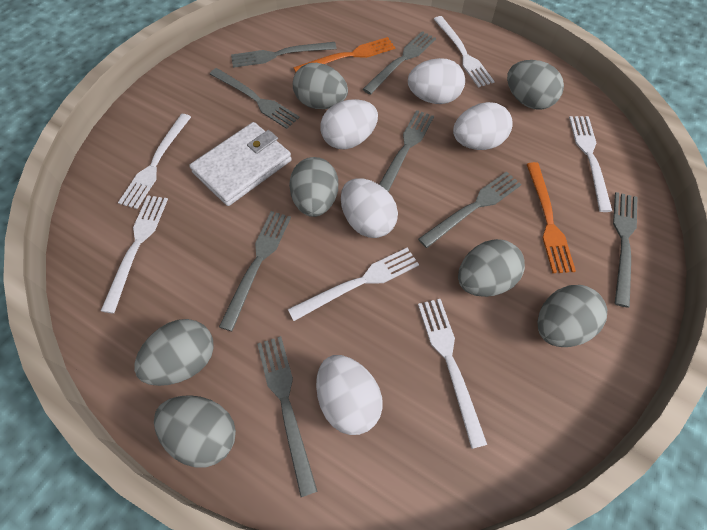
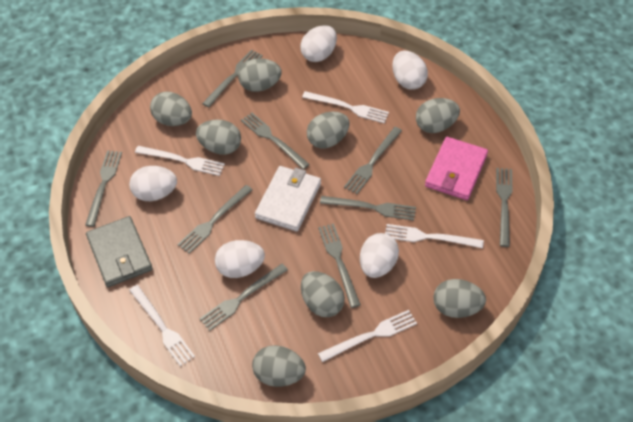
grey egg: 7 -> 8
grey fork: 8 -> 9
grey wallet: 0 -> 1
orange fork: 2 -> 0
pink wallet: 0 -> 1
white fork: 6 -> 5

